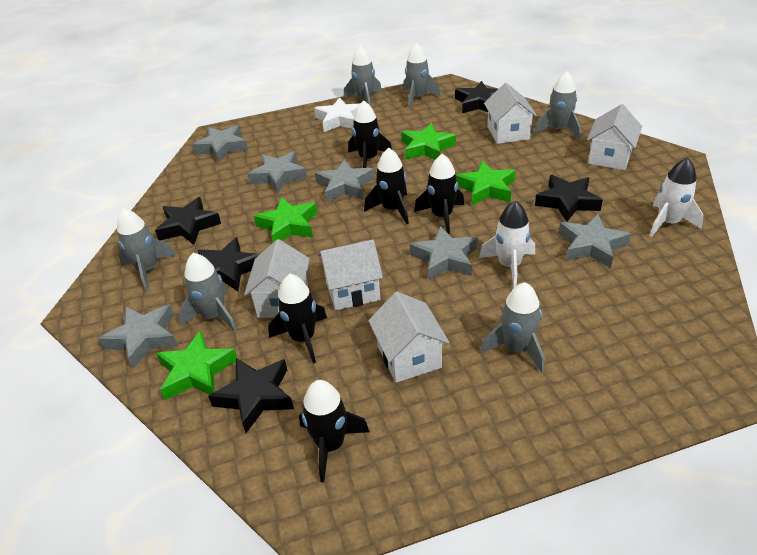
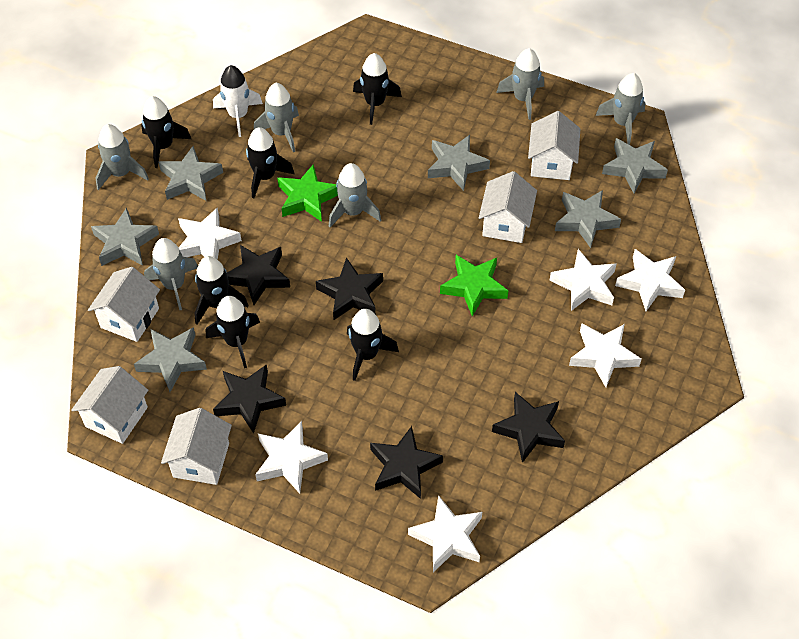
black rocket: 5 -> 6
green star: 4 -> 2
white rocket: 2 -> 1
white star: 1 -> 6

